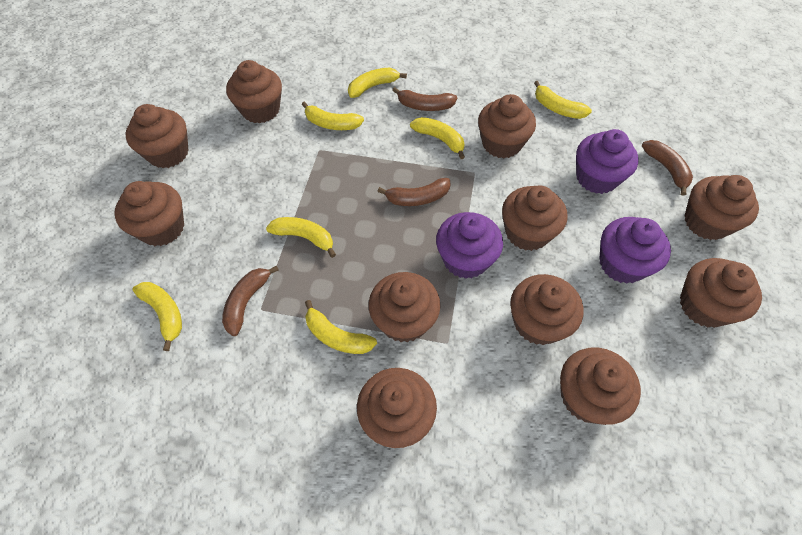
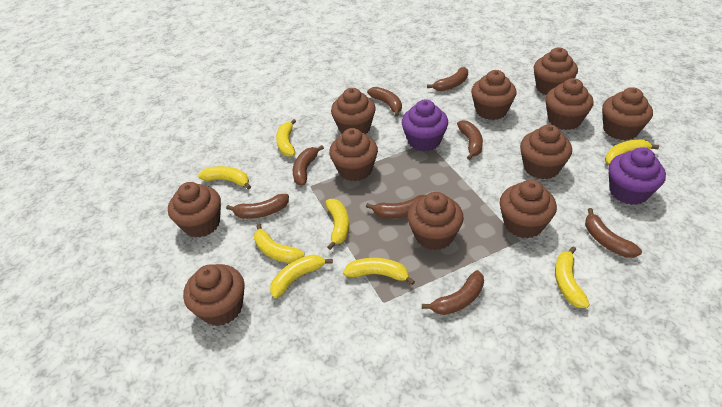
brown banana: 4 -> 8
purple cupcake: 3 -> 2
yellow banana: 7 -> 8

